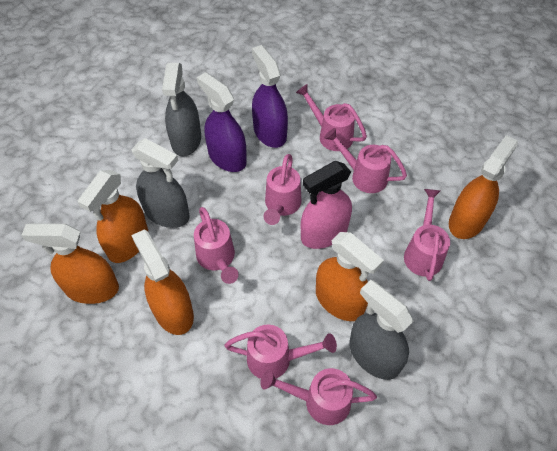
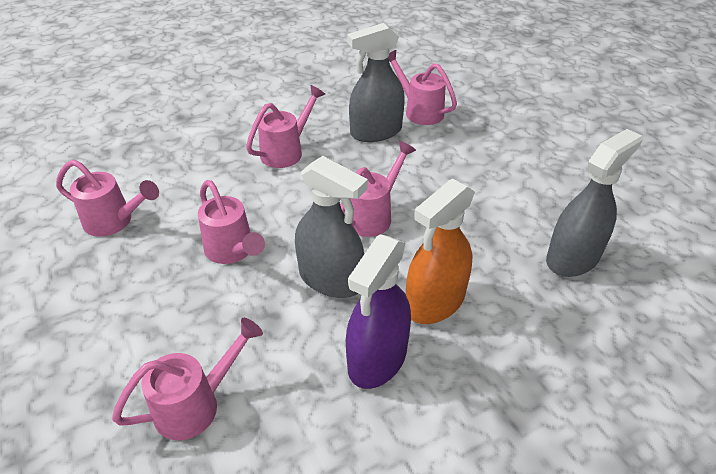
orange spray bottle: 5 -> 1
pink spray bottle: 1 -> 0
pink watering can: 7 -> 6
purple spray bottle: 2 -> 1

